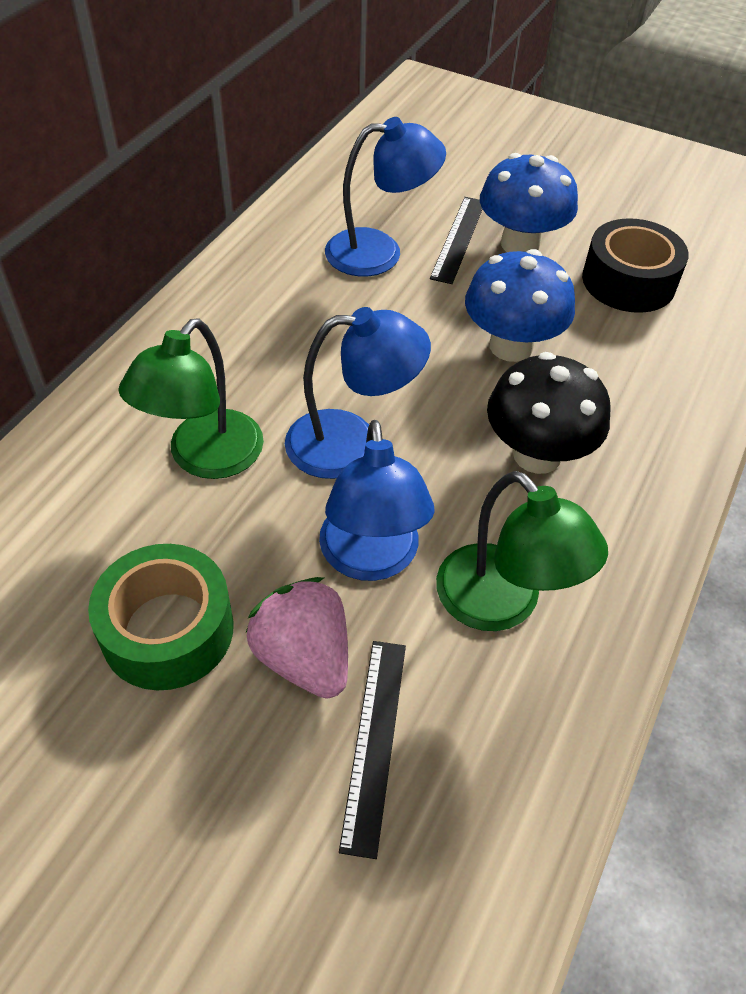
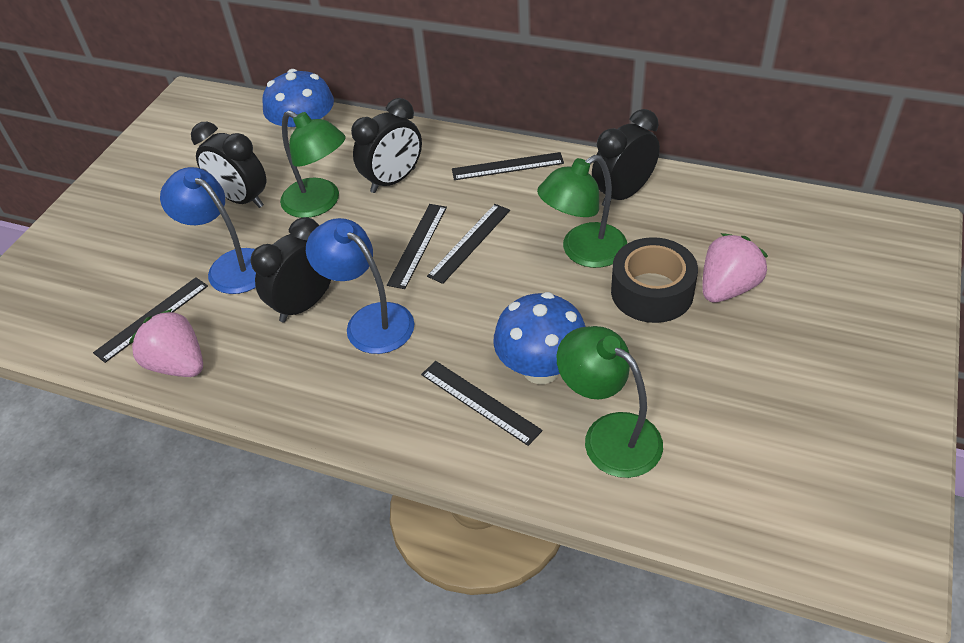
black clock: 0 -> 4
black mushroom: 1 -> 0
black ruler: 2 -> 5
blue lamp: 3 -> 2
green lamp: 2 -> 3
green tape: 1 -> 0
pink strawberry: 1 -> 2

